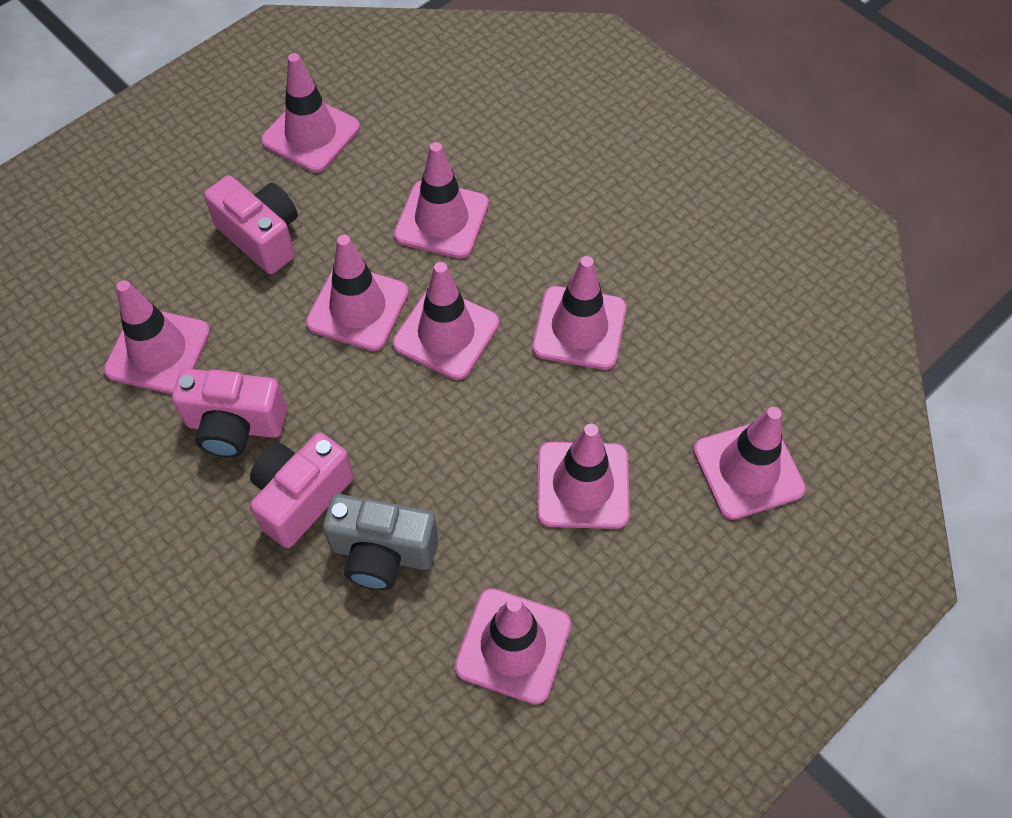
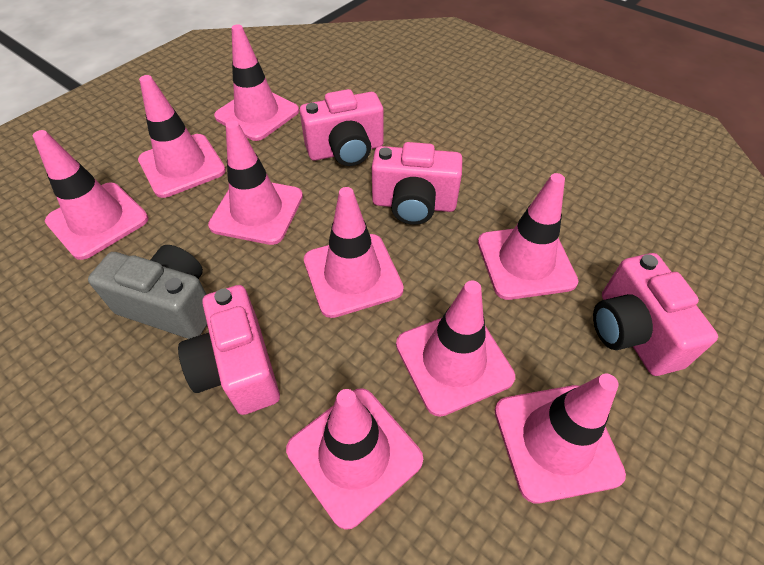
pink camera: 3 -> 4

